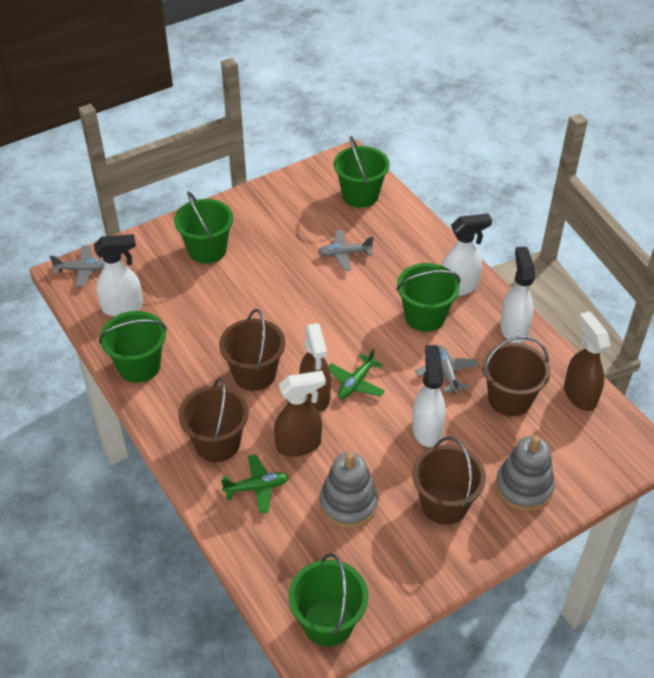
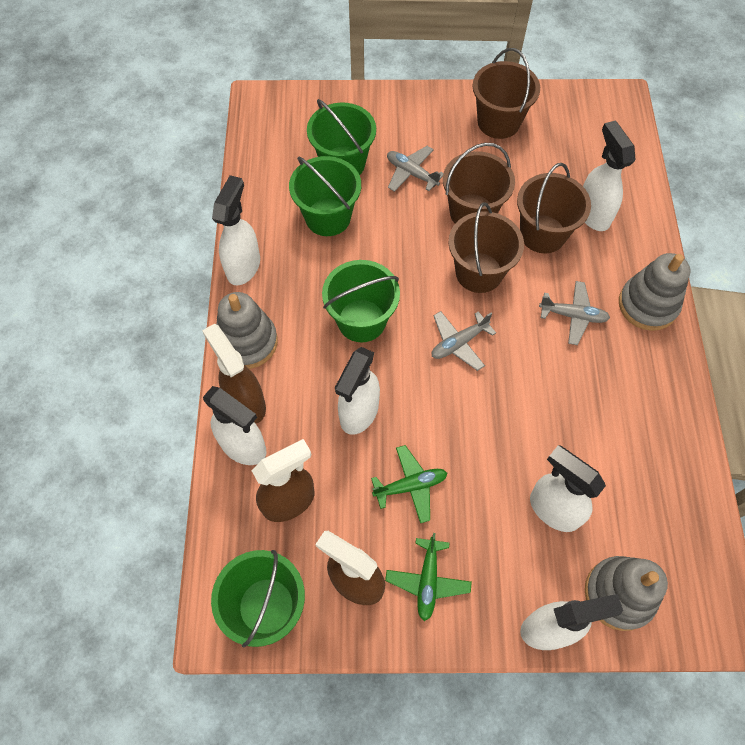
green bucket: 5 -> 4
grey stacking toy: 2 -> 3
white spray bottle: 4 -> 6

